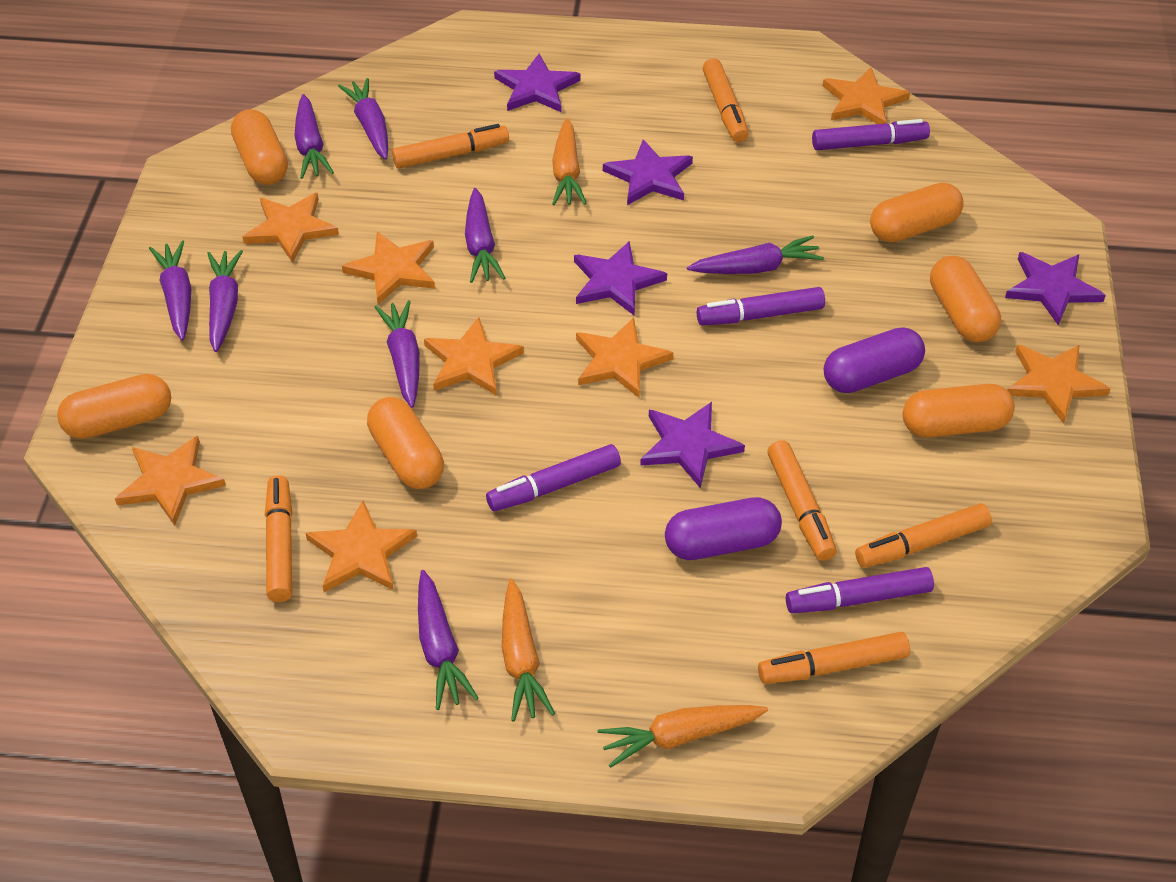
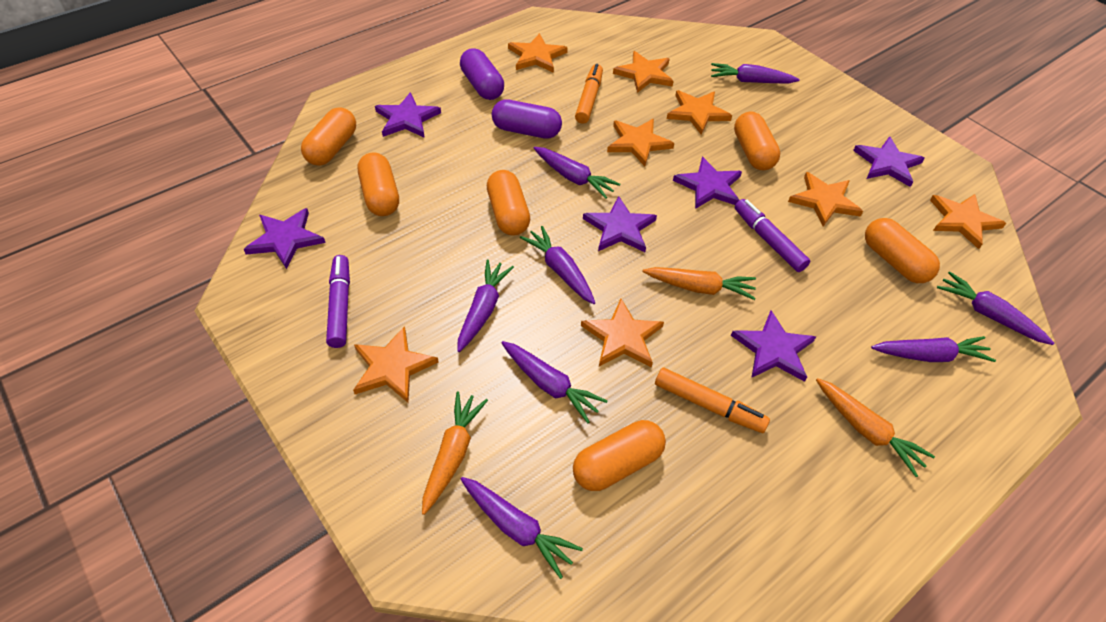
orange marker: 6 -> 2
purple marker: 4 -> 2
purple star: 5 -> 6

